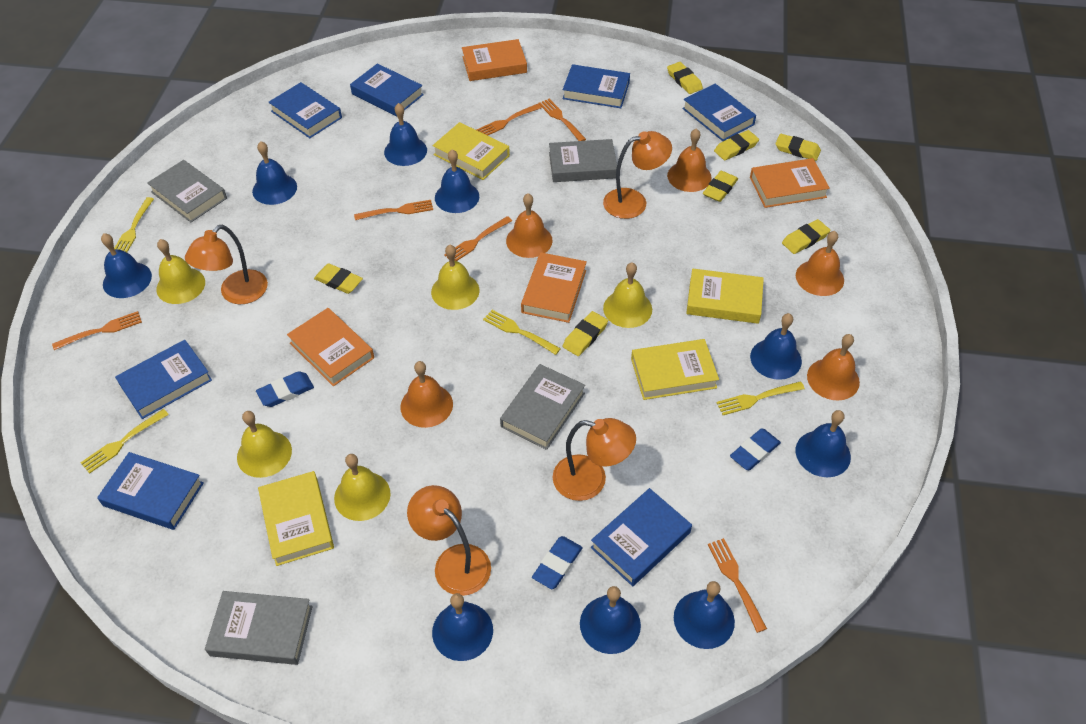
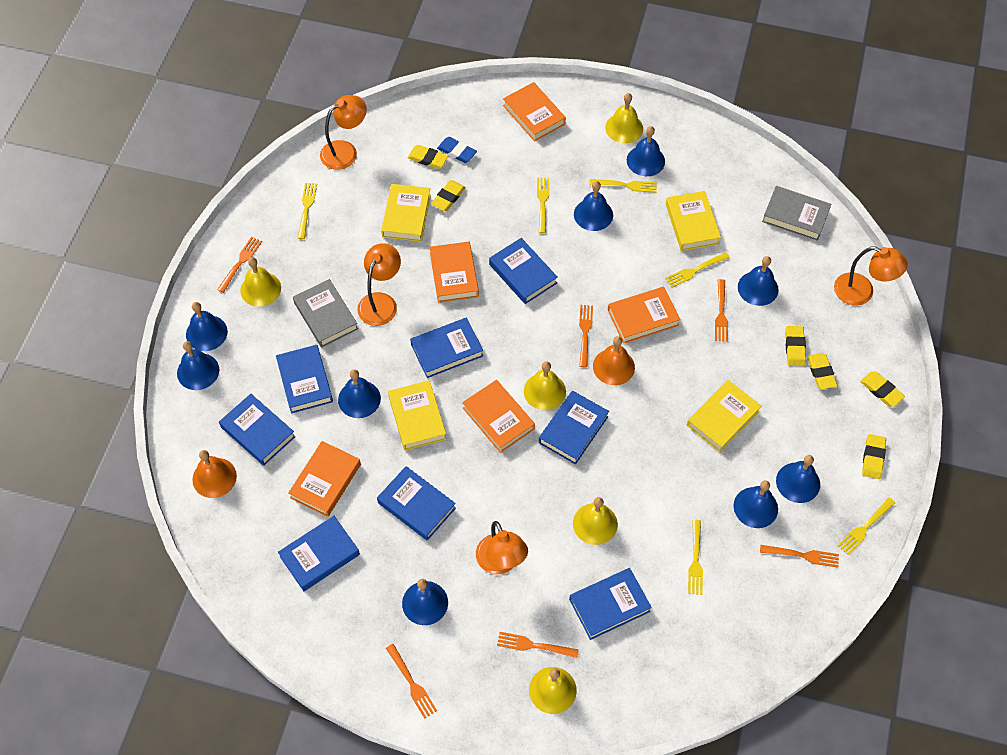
blue book: 7 -> 8
blue eraser: 3 -> 1
grey book: 4 -> 2
orange bell: 5 -> 2
orange book: 4 -> 5
yellow eraser: 7 -> 6
yellow fork: 4 -> 6

